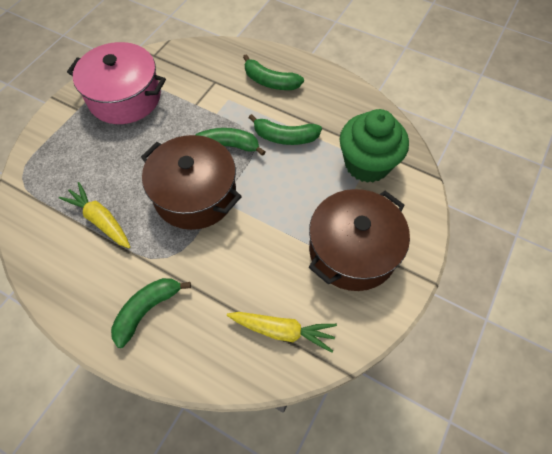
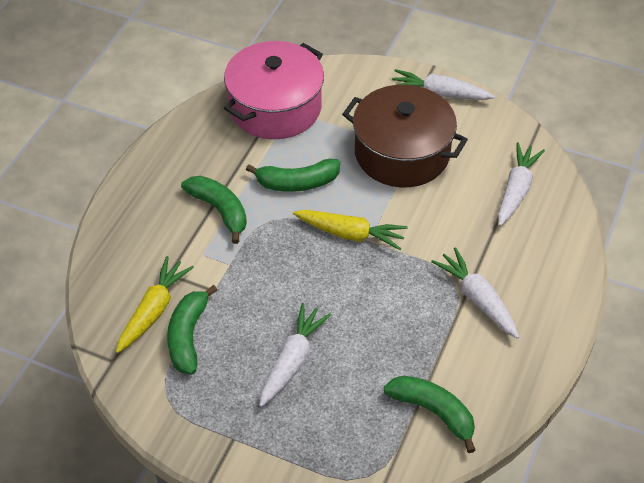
brown pot: 2 -> 1
green cupcake: 1 -> 0
white carrot: 0 -> 4

